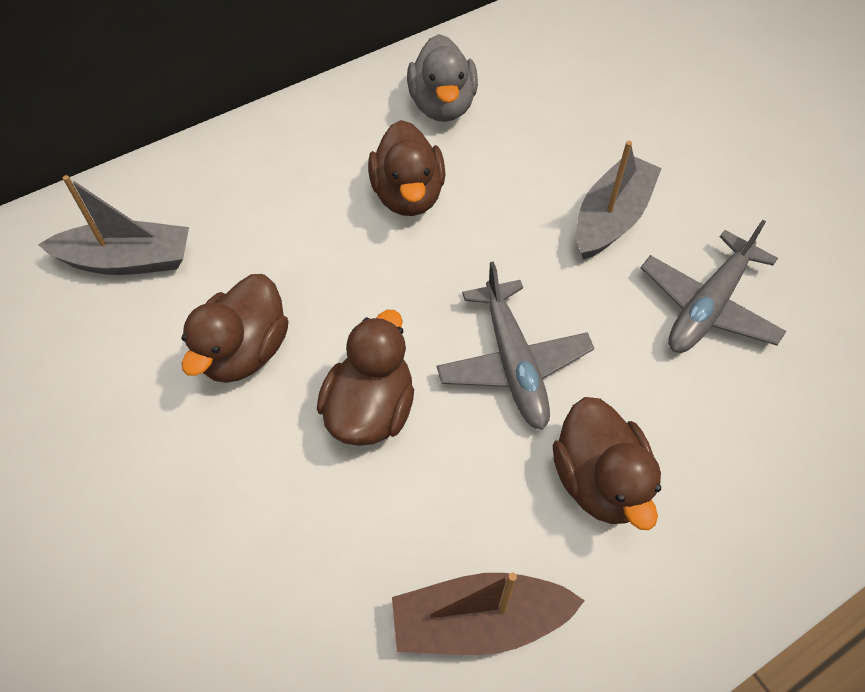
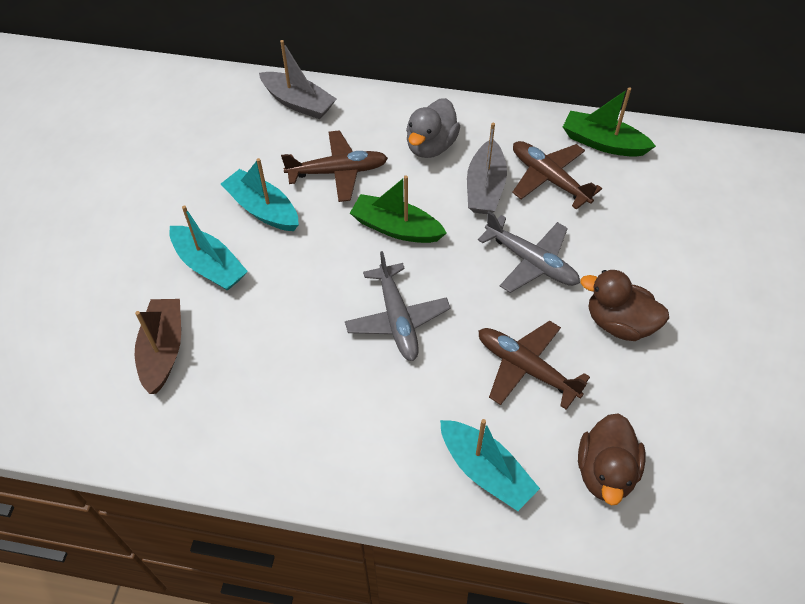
brown duck: 4 -> 2
brown plane: 0 -> 3
green boat: 0 -> 2
turquoise boat: 0 -> 3

